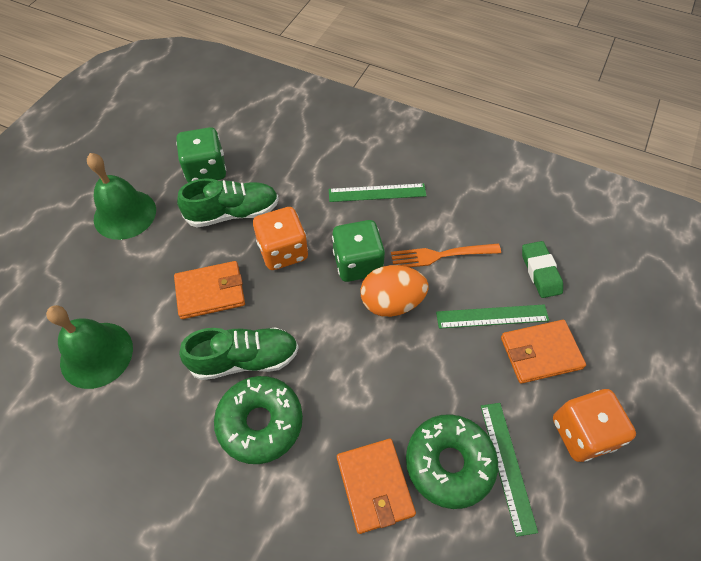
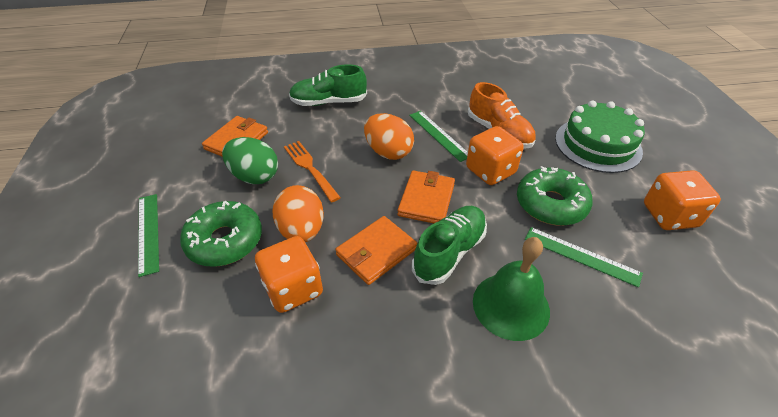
green bell: 2 -> 1
green cake: 0 -> 1
green dice: 2 -> 0
green egg: 0 -> 1
green eraser: 1 -> 0
orange dice: 2 -> 3
orange egg: 1 -> 2
orange shoe: 0 -> 1

